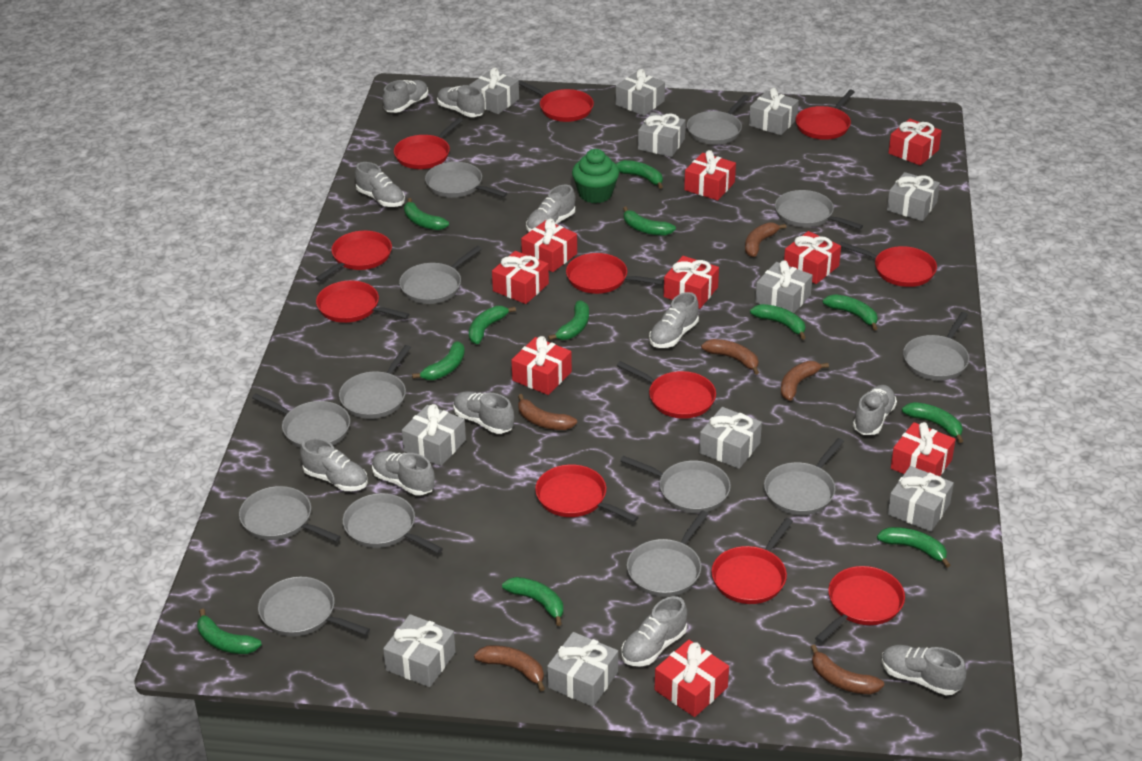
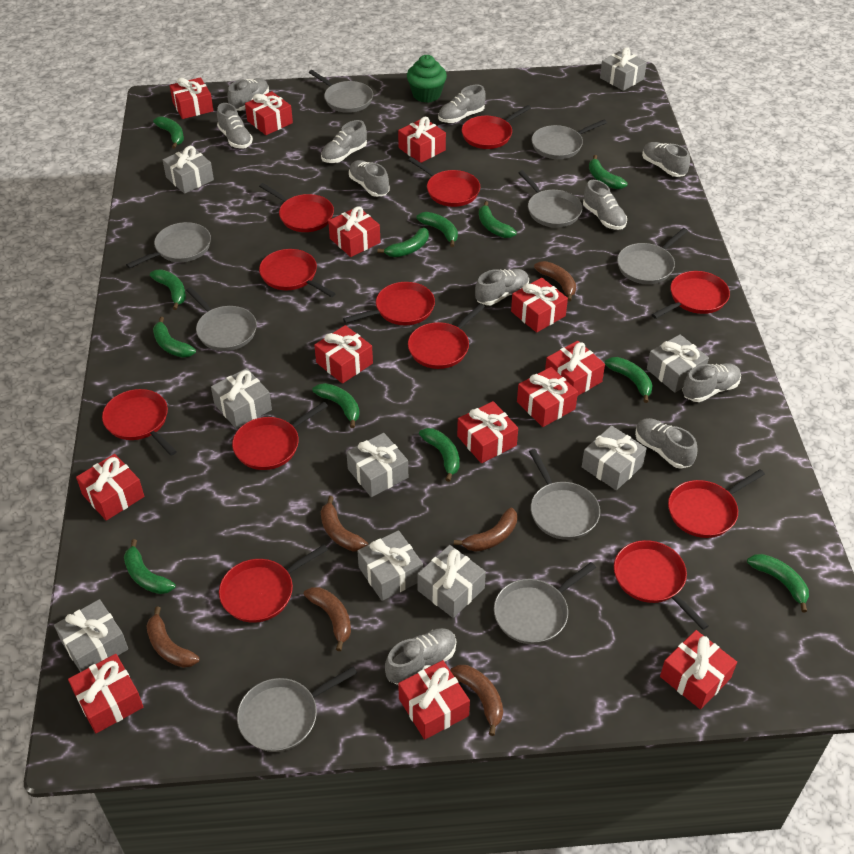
grey gift: 11 -> 9
grey pan: 13 -> 9
red gift: 9 -> 13
red pan: 11 -> 12

